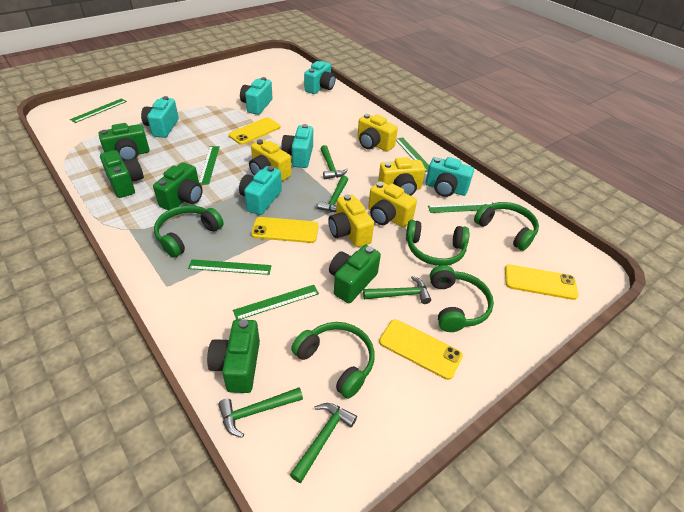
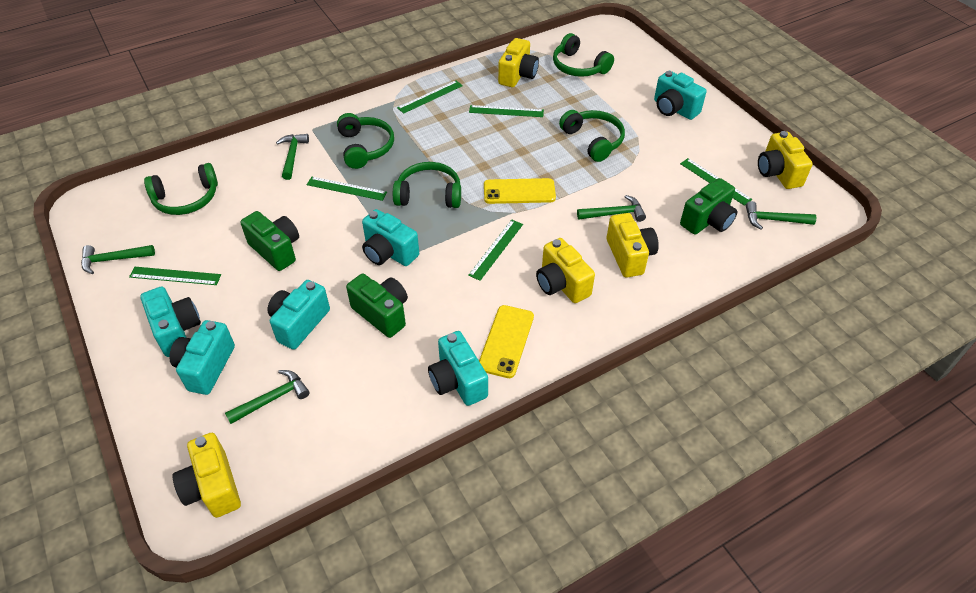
green camera: 5 -> 3
yellow phone: 4 -> 2

